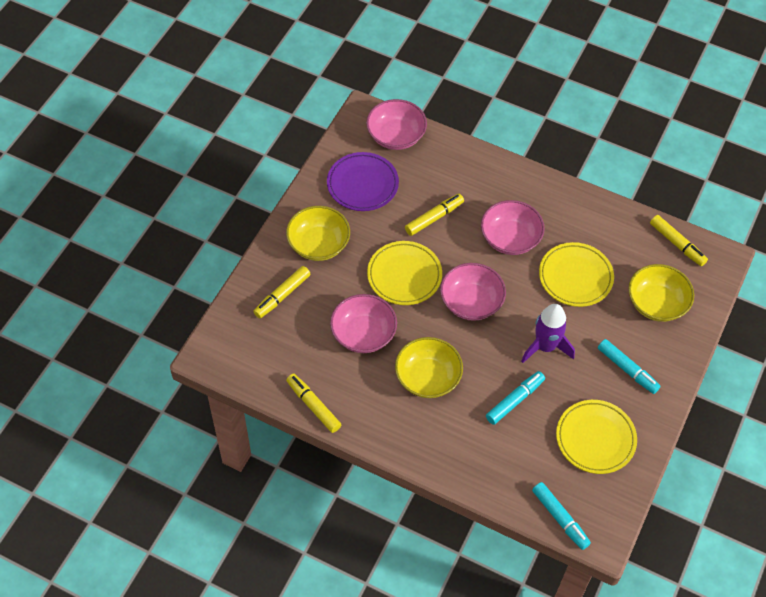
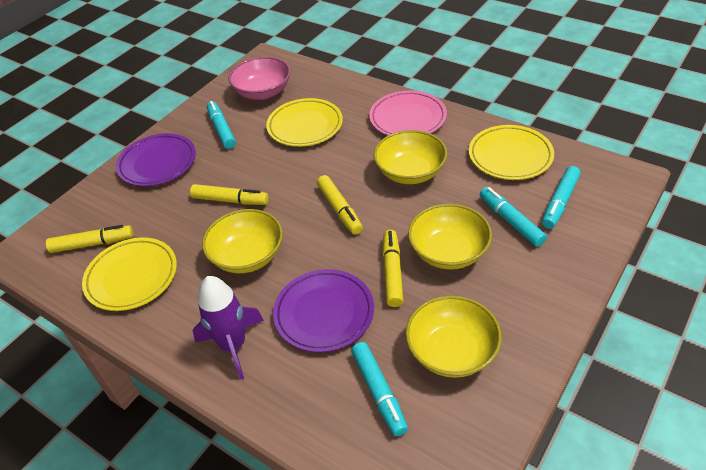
pink bowl: 4 -> 1
pink plate: 0 -> 1
purple plate: 1 -> 2
turquoise marker: 3 -> 4
yellow bowl: 3 -> 4

